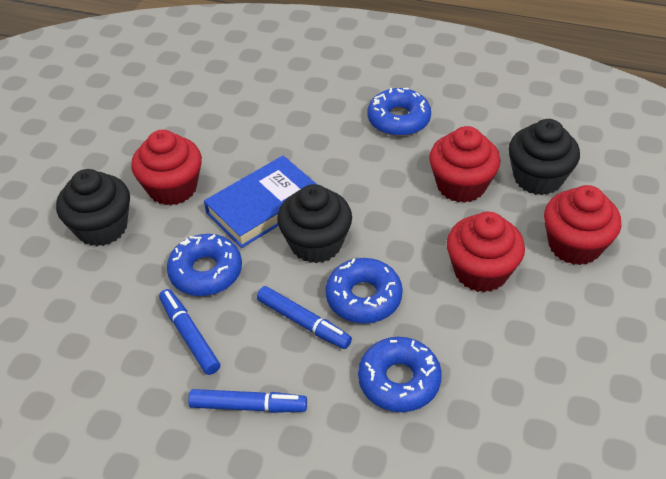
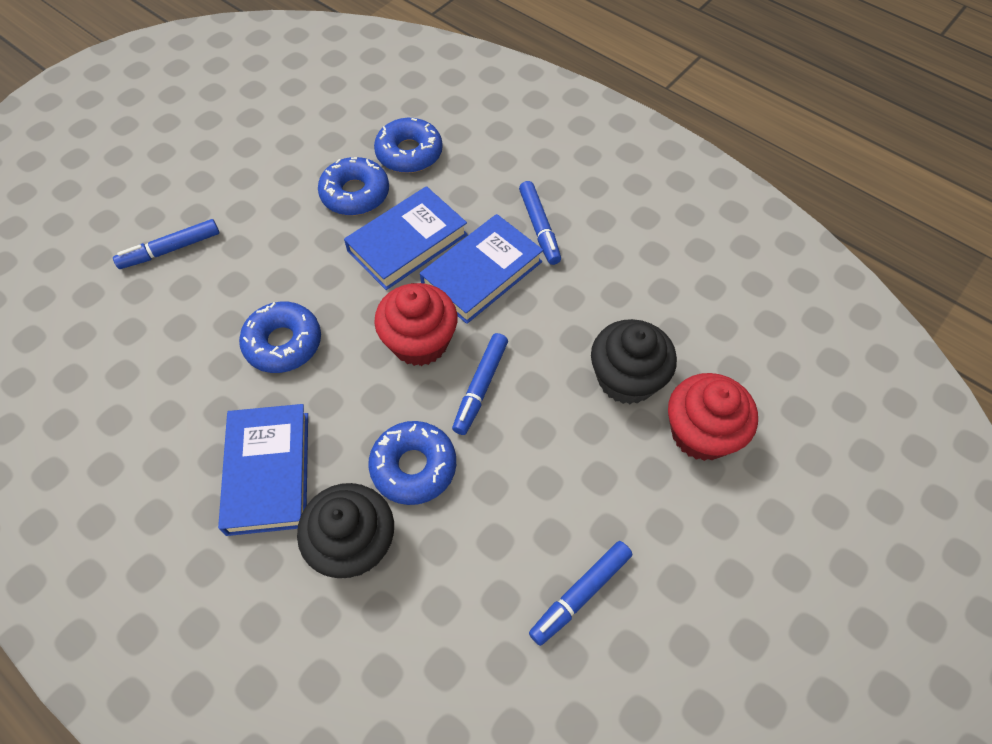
black cupcake: 3 -> 2
blue book: 1 -> 3
blue marker: 3 -> 4
red cupcake: 4 -> 2

